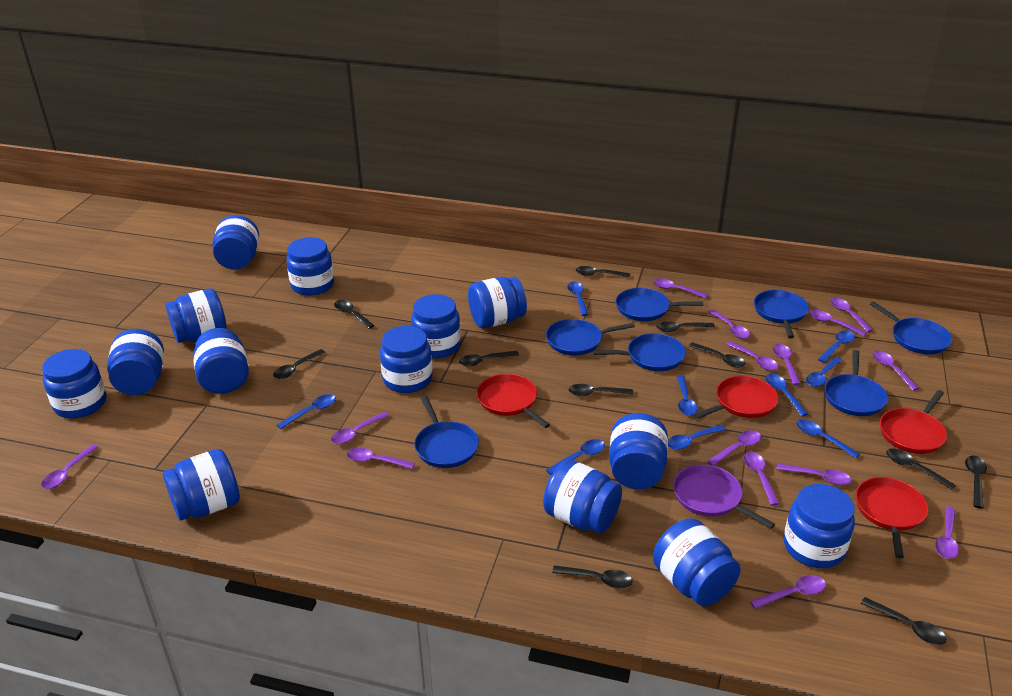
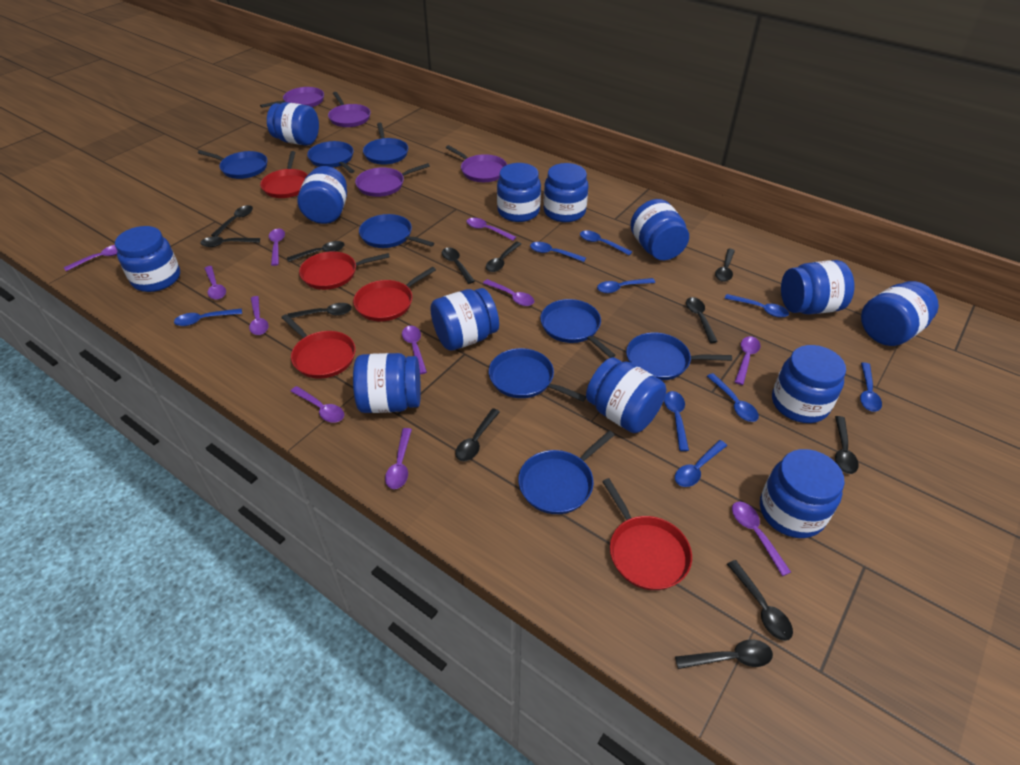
black spoon: 11 -> 12
blue jar: 14 -> 13
blue pan: 7 -> 8
purple pan: 1 -> 4
purple spoon: 15 -> 11
red pan: 4 -> 5

